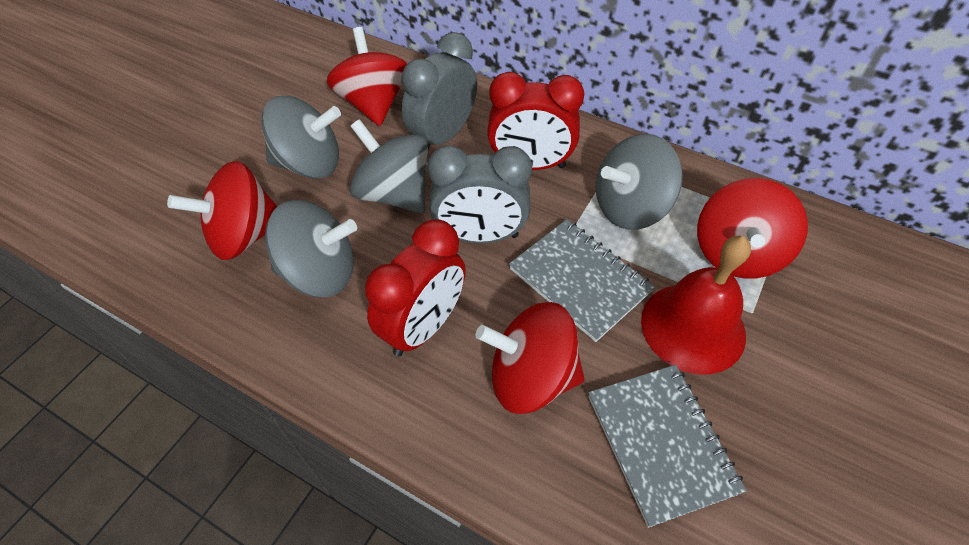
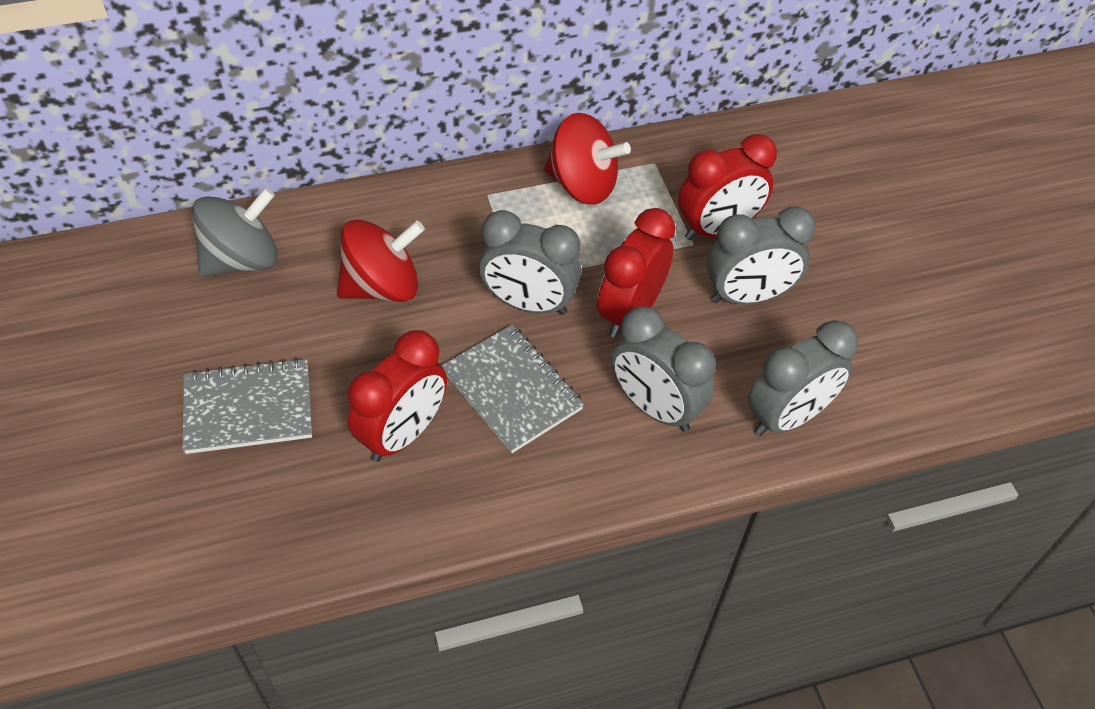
grey clock: 2 -> 4
grey spinning top: 4 -> 1
red bell: 1 -> 0
red clock: 2 -> 3
red spinning top: 4 -> 2

